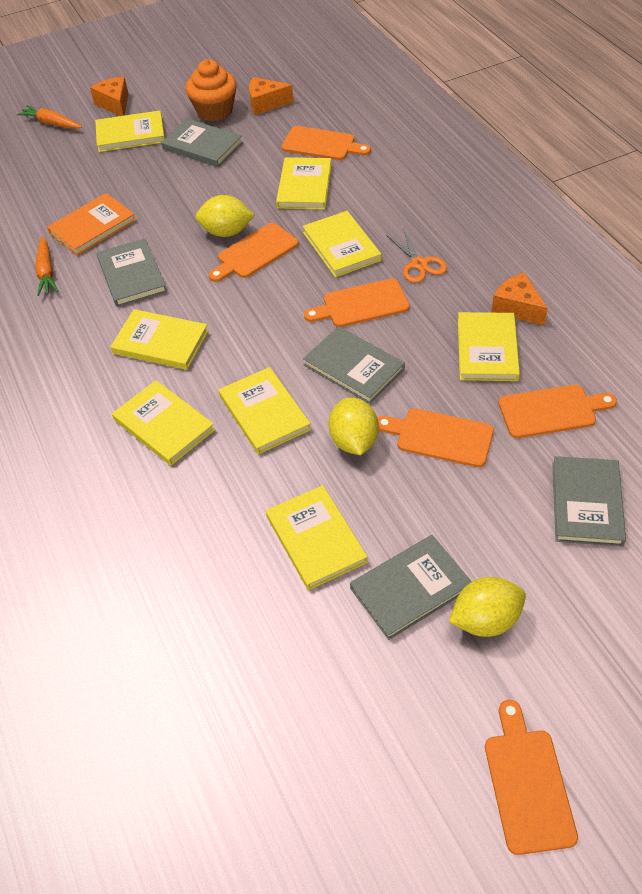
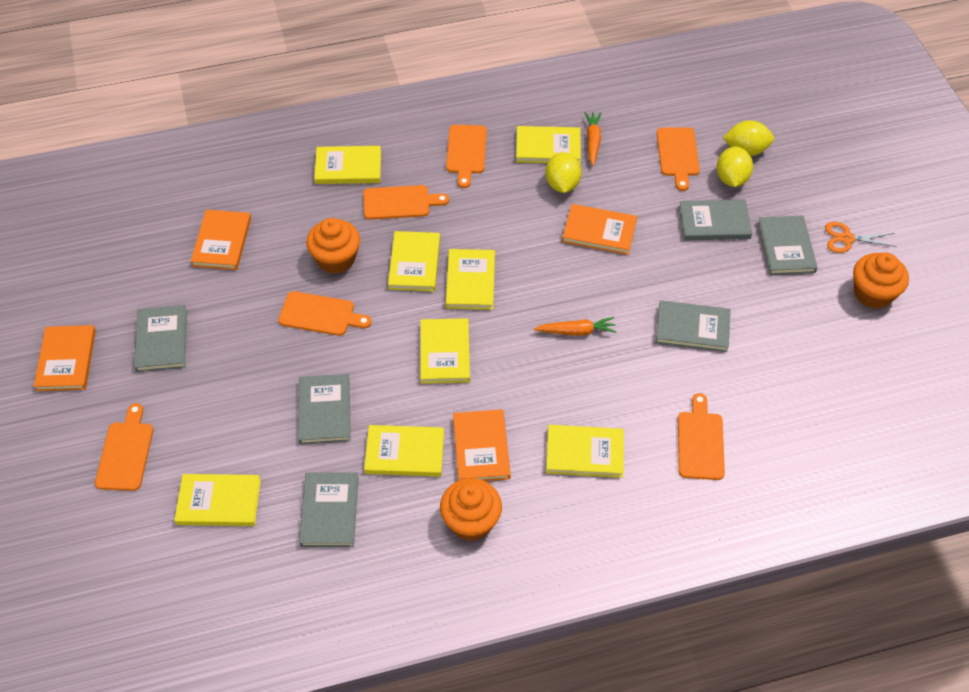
grey book: 5 -> 6
orange book: 1 -> 4
orange cheese: 3 -> 0
orange cupcake: 1 -> 3

